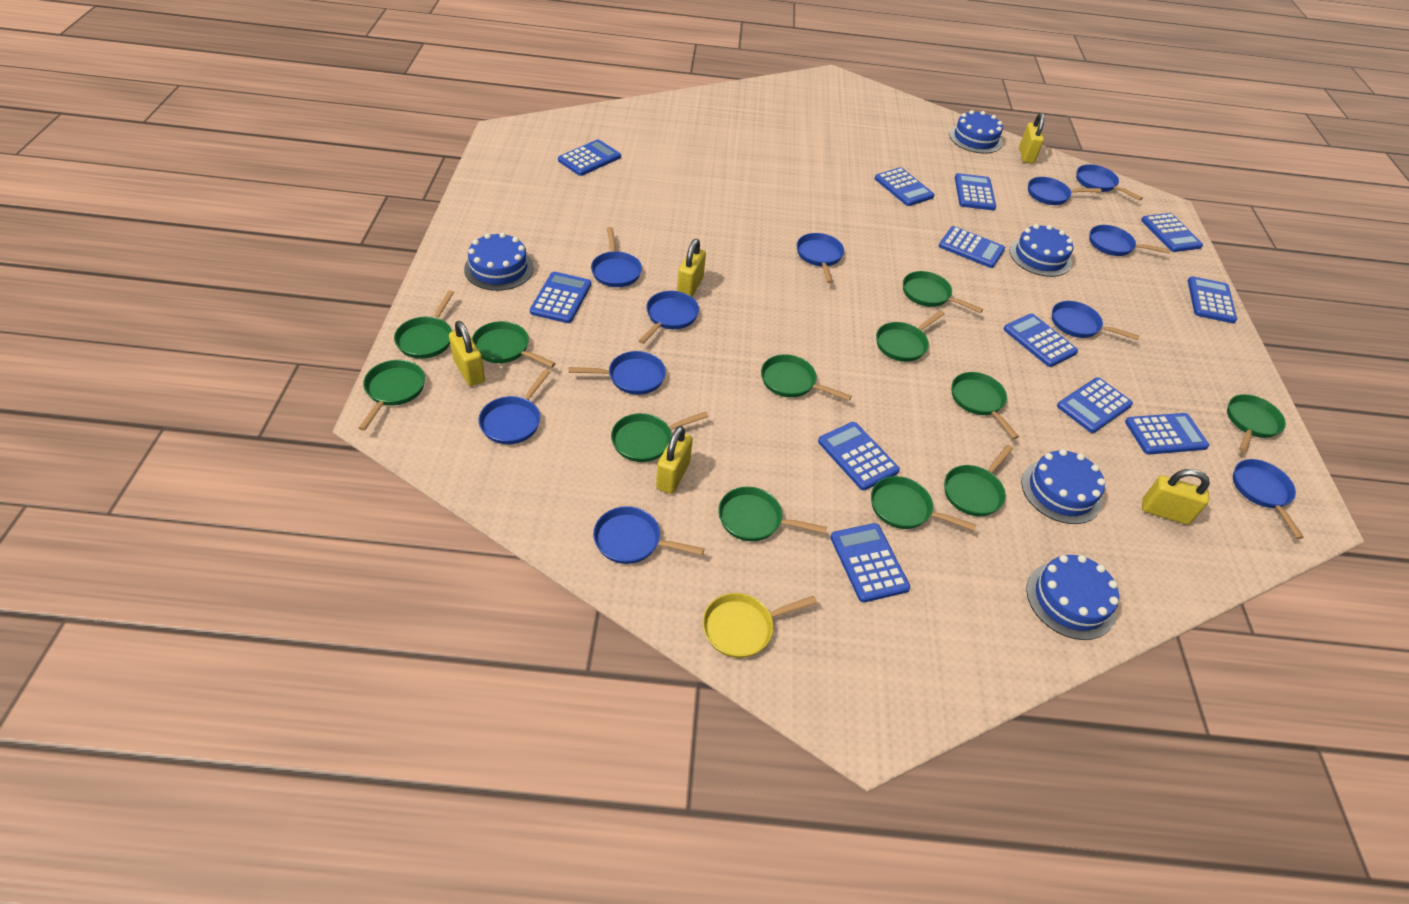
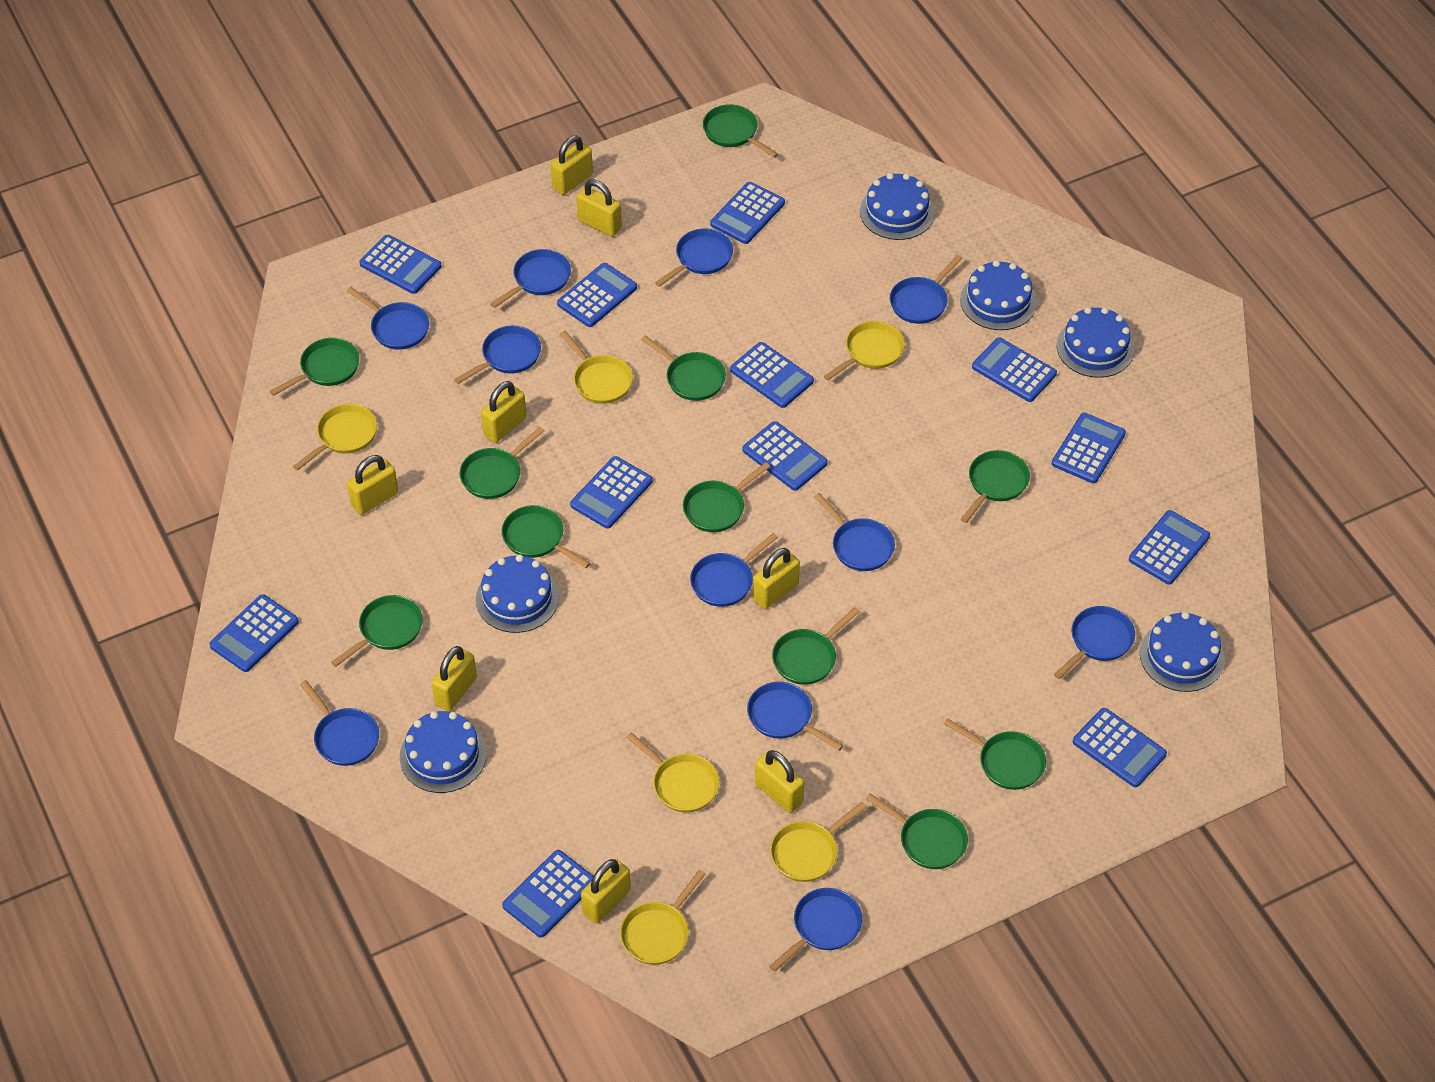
blue cake: 5 -> 6
green pan: 12 -> 11
yellow padlock: 5 -> 8
yellow pan: 1 -> 6

